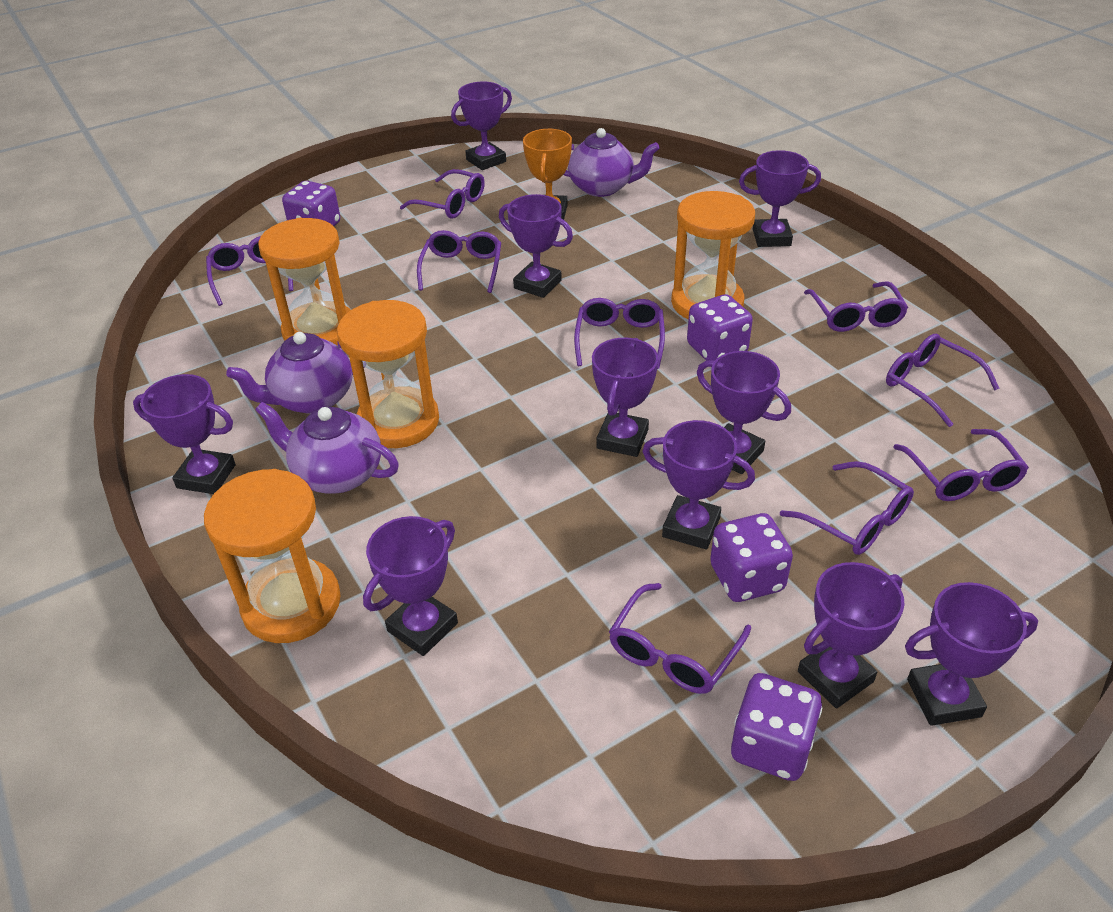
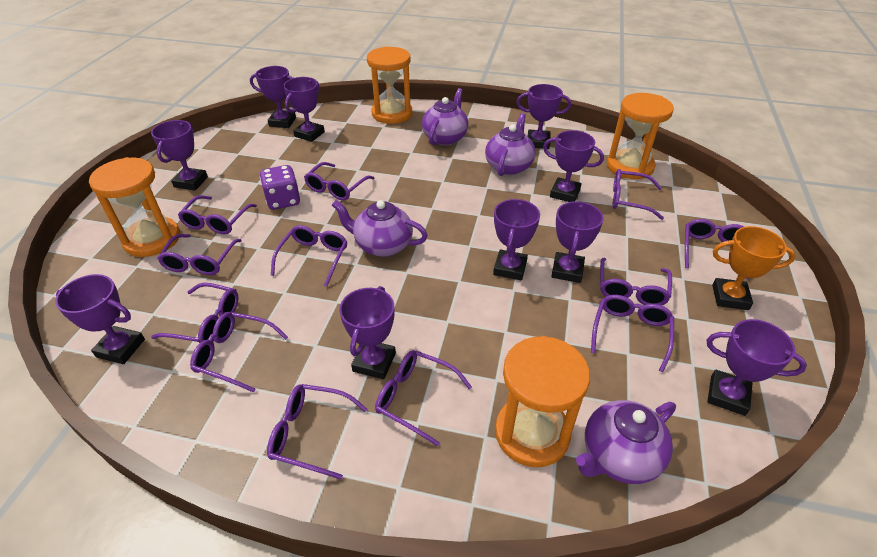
purple dice: 4 -> 1
purple glasses: 9 -> 12
purple teapot: 3 -> 4

